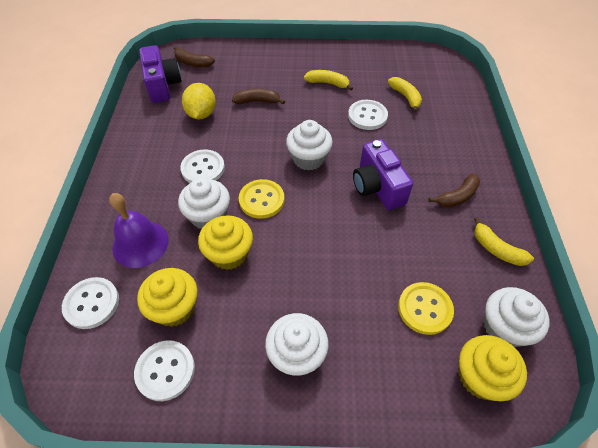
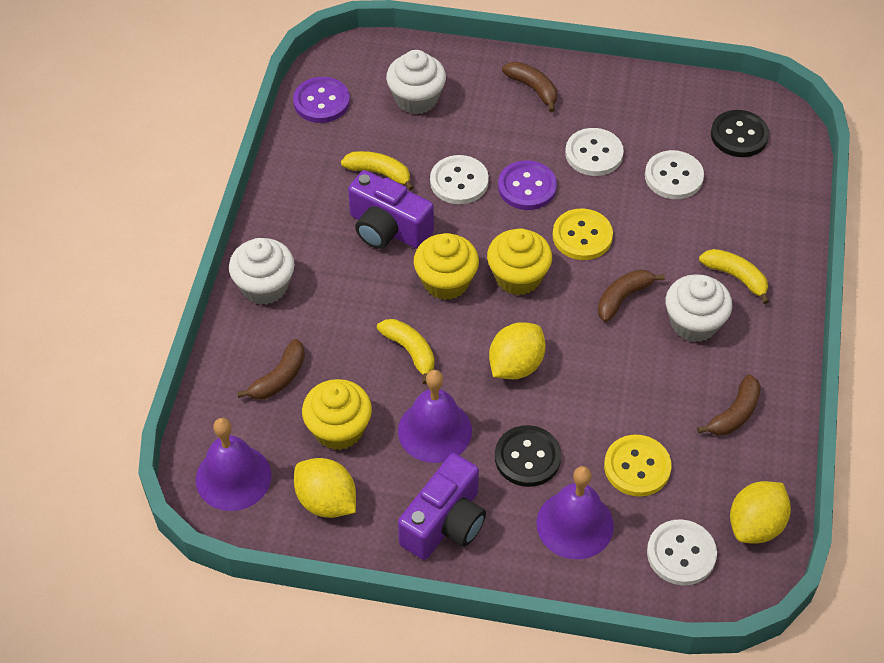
black button: 0 -> 2
brown banana: 3 -> 4
purple bell: 1 -> 3
purple button: 0 -> 2
white cupcake: 4 -> 3
yellow lemon: 1 -> 3

